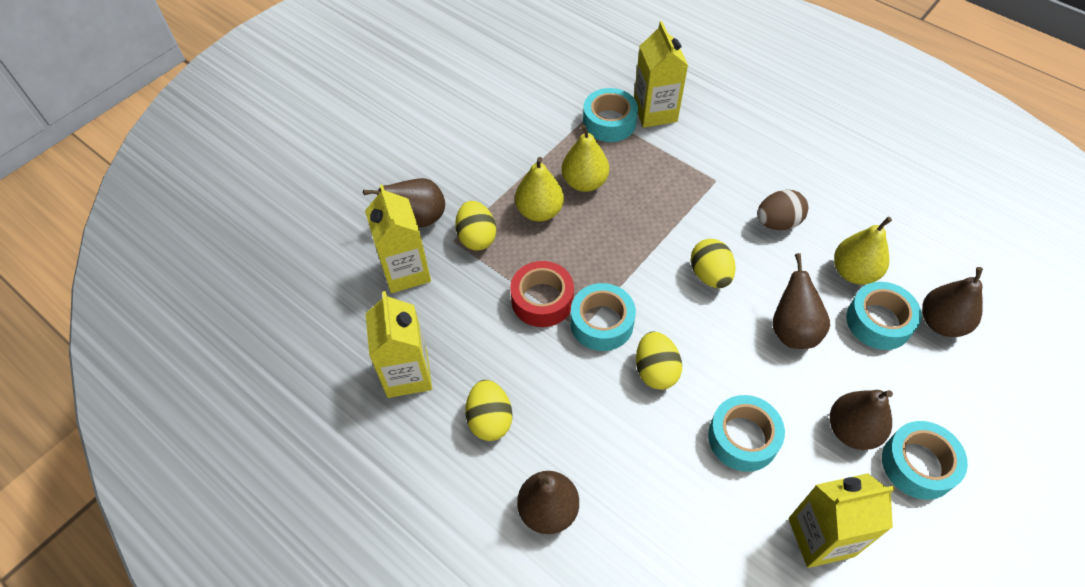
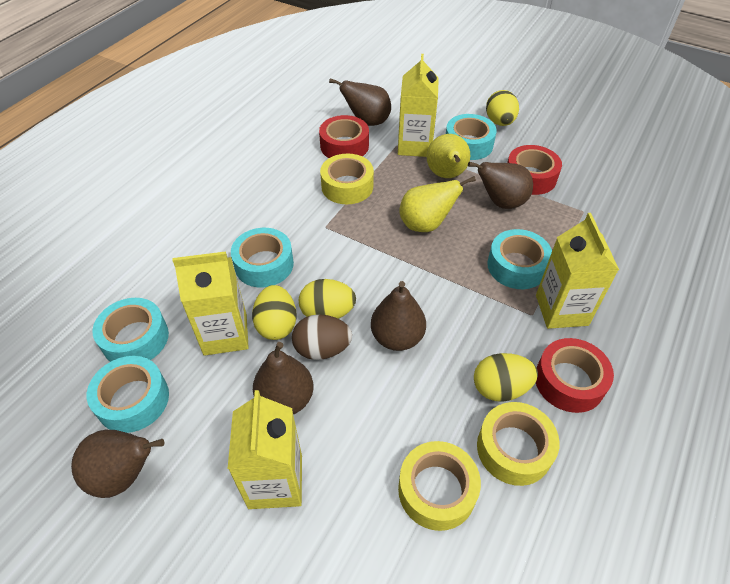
red tape: 1 -> 3
yellow pear: 3 -> 2
yellow tape: 0 -> 3

